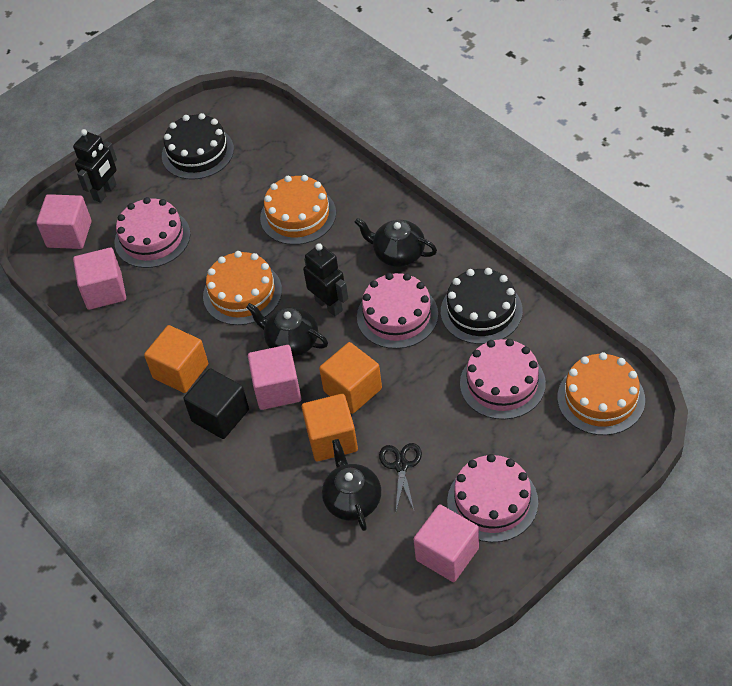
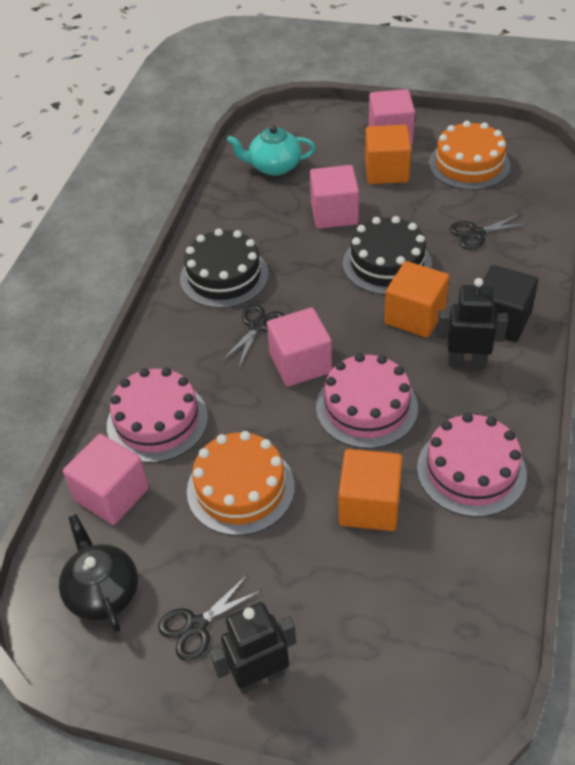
black scissors: 1 -> 3
black teapot: 3 -> 1
orange cake: 3 -> 2
pink cake: 4 -> 3
turquoise teapot: 0 -> 1

